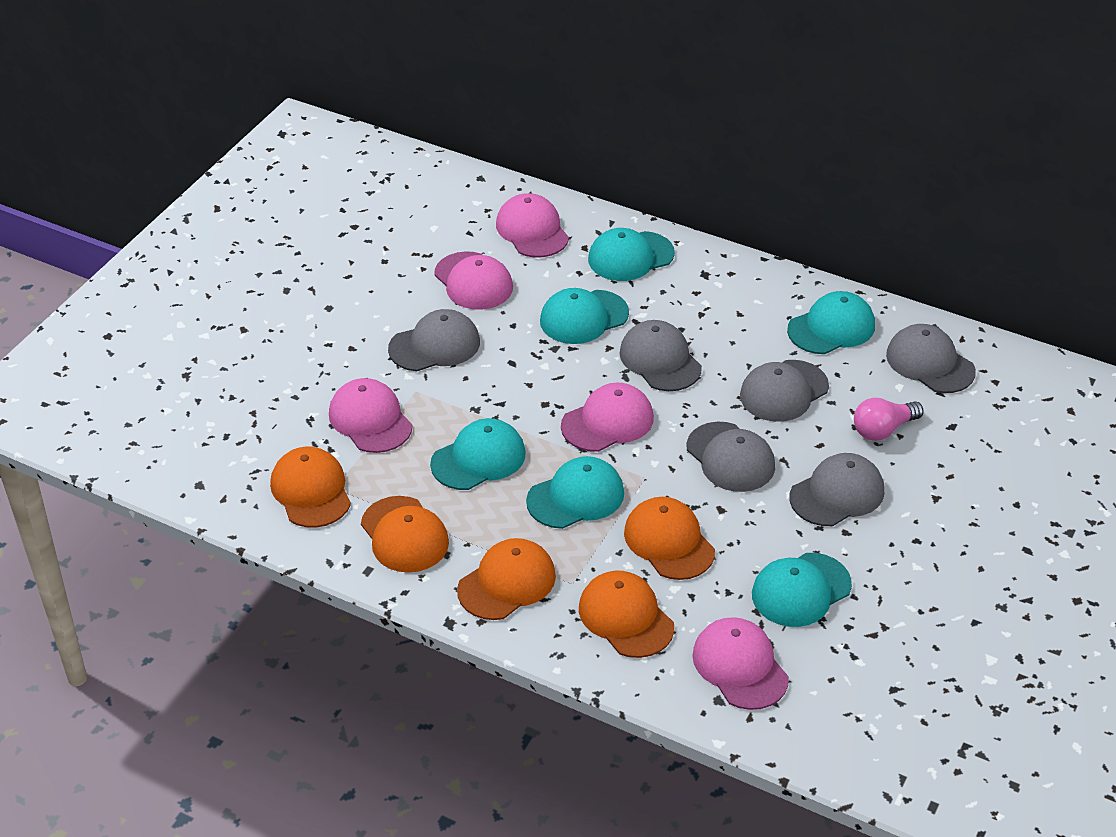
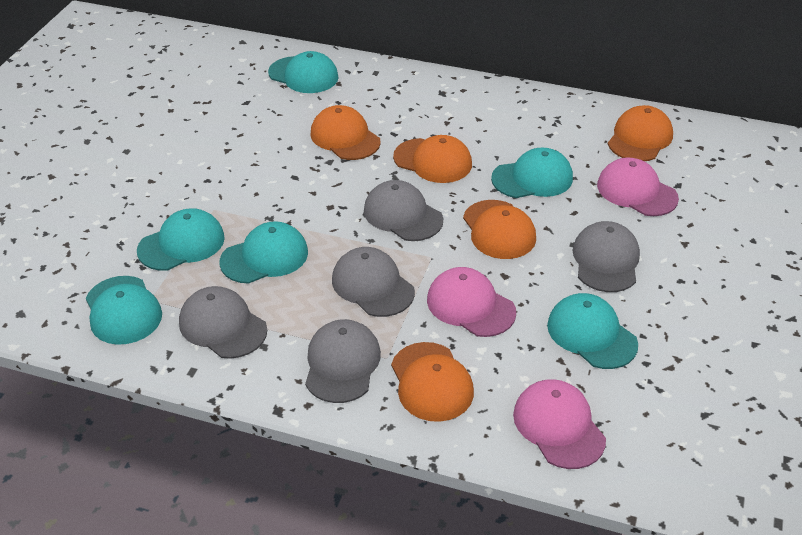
grey cap: 6 -> 5
pink cap: 5 -> 3
pink light bulb: 1 -> 0

